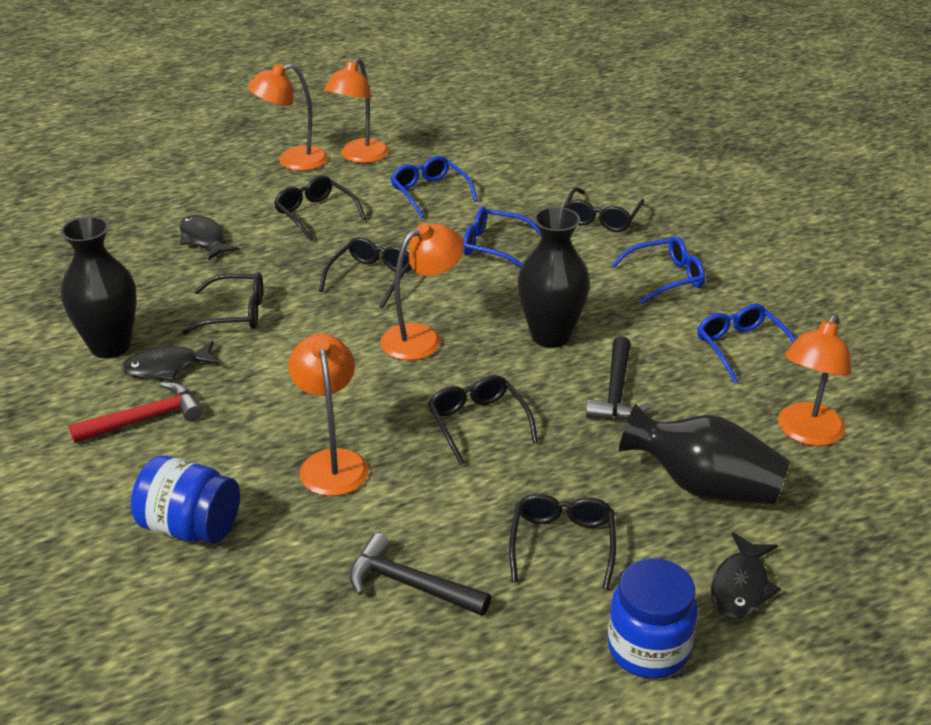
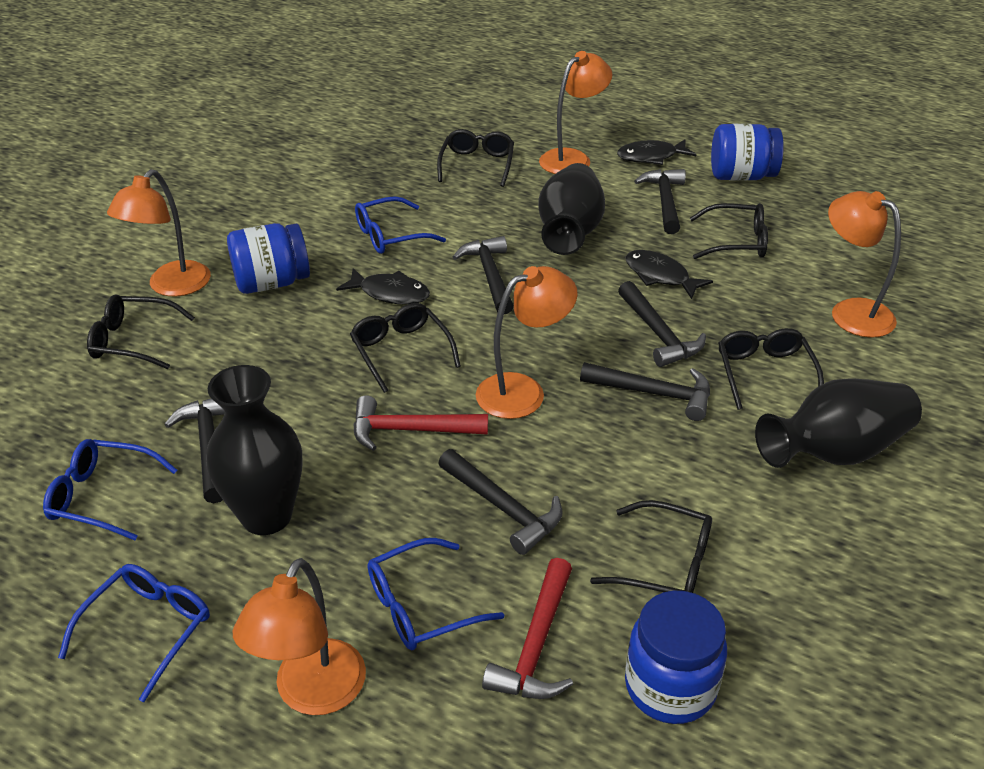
black hammer: 2 -> 6
blue jar: 2 -> 3
red hammer: 1 -> 2

